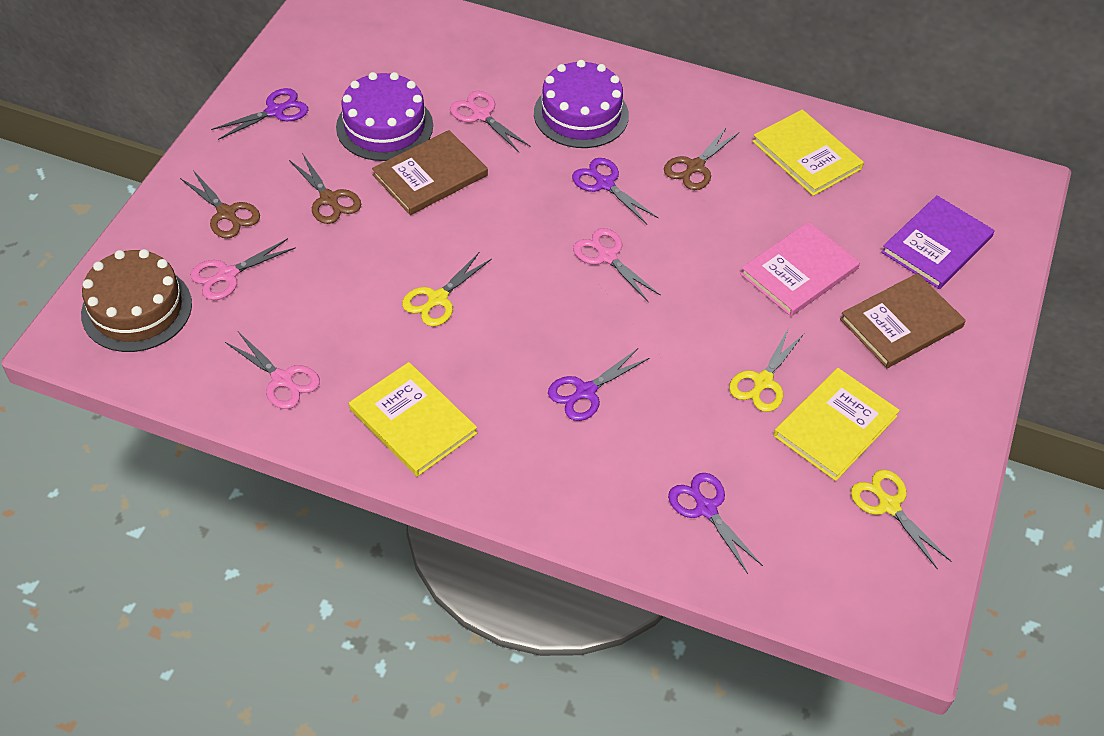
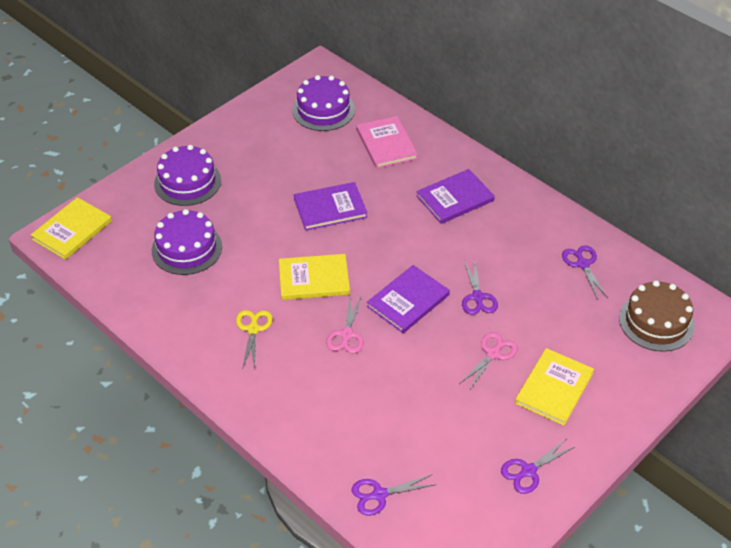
brown book: 2 -> 0
brown scissors: 3 -> 0
pink scissors: 4 -> 2
purple book: 1 -> 3
purple cake: 2 -> 3
yellow scissors: 3 -> 1

